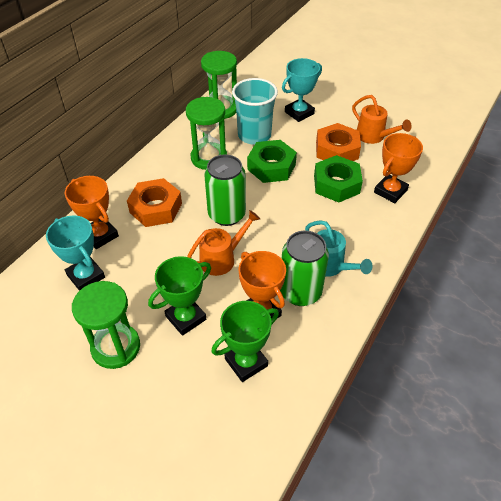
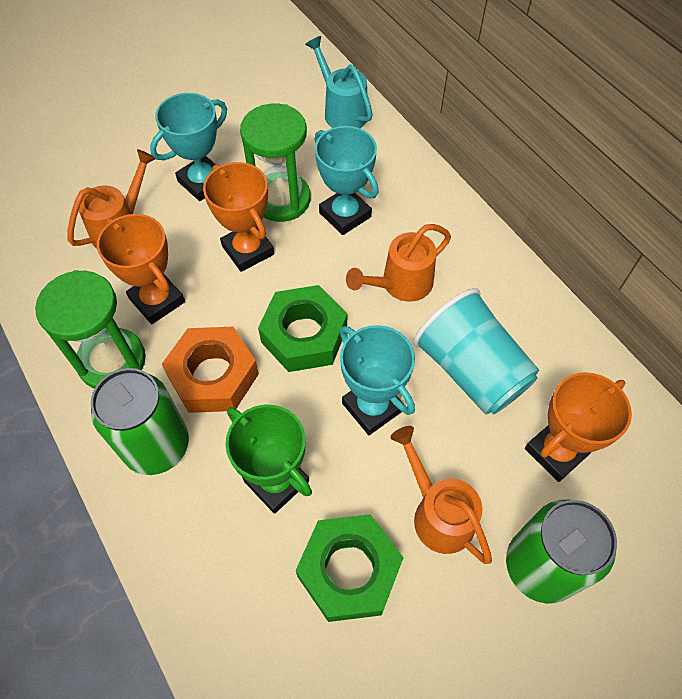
green hourglass: 3 -> 2
green trophy: 2 -> 1
orange nut: 2 -> 1
orange watering can: 2 -> 3
turquoise trophy: 2 -> 3

